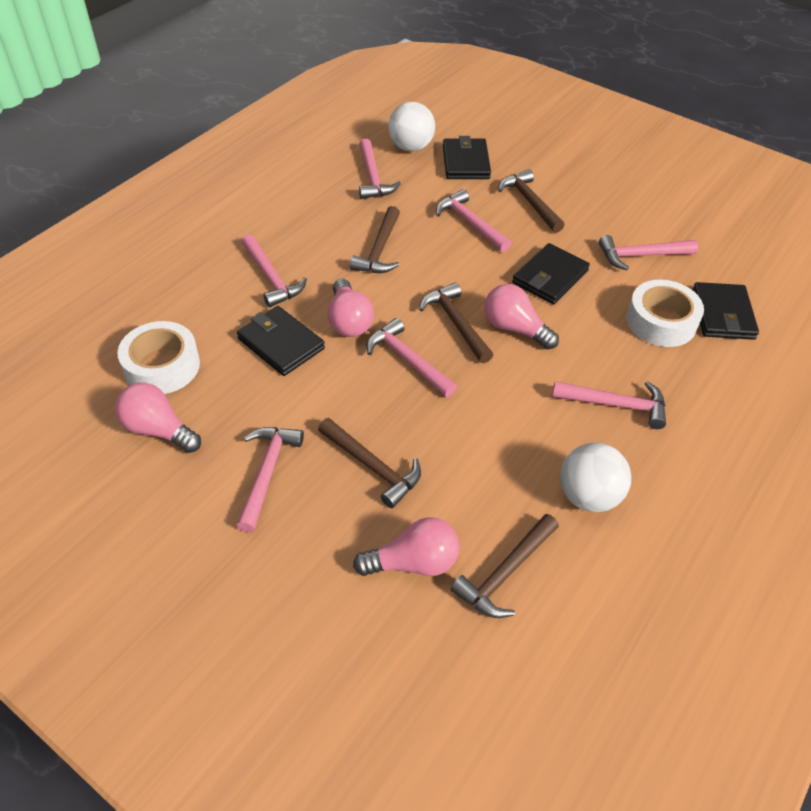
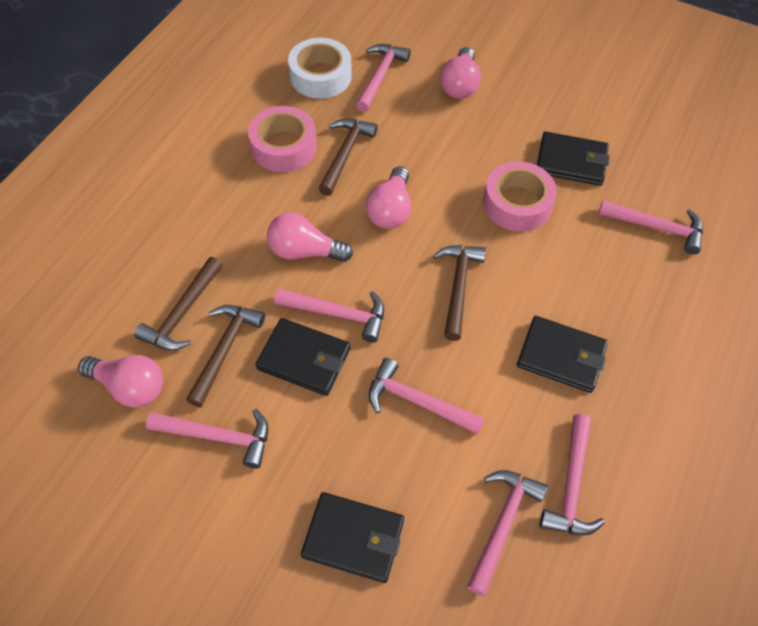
brown hammer: 5 -> 4
pink tape: 0 -> 2
white ball: 2 -> 0
white tape: 2 -> 1

